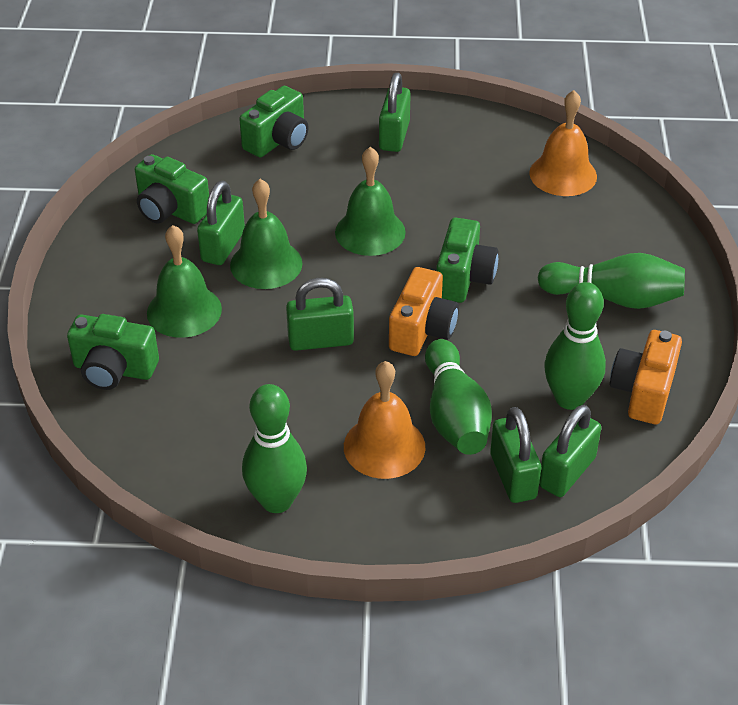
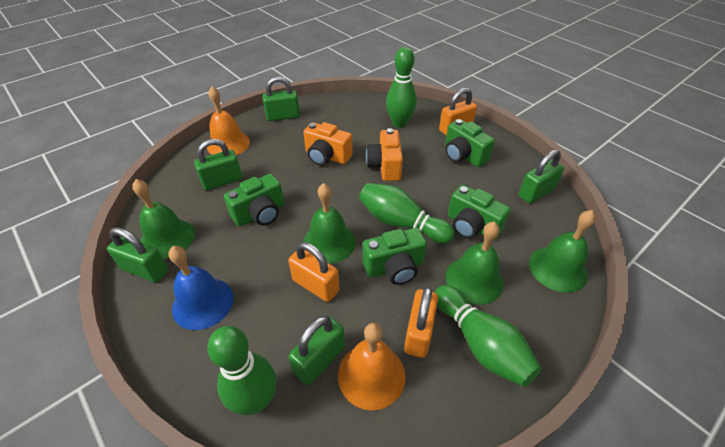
blue bell: 0 -> 1
green bell: 3 -> 4
orange padlock: 0 -> 3

